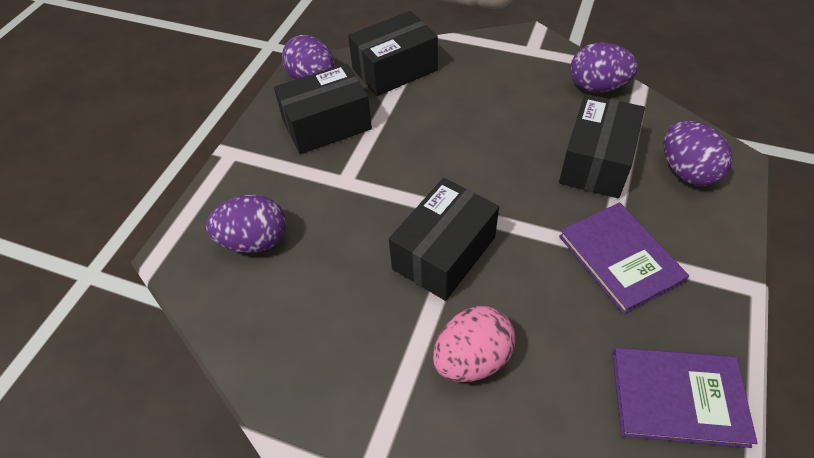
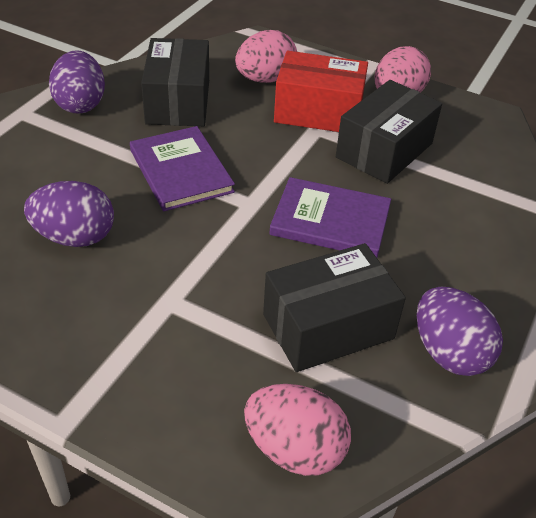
black box: 4 -> 3
pink egg: 1 -> 3
purple egg: 4 -> 3
red box: 0 -> 1

